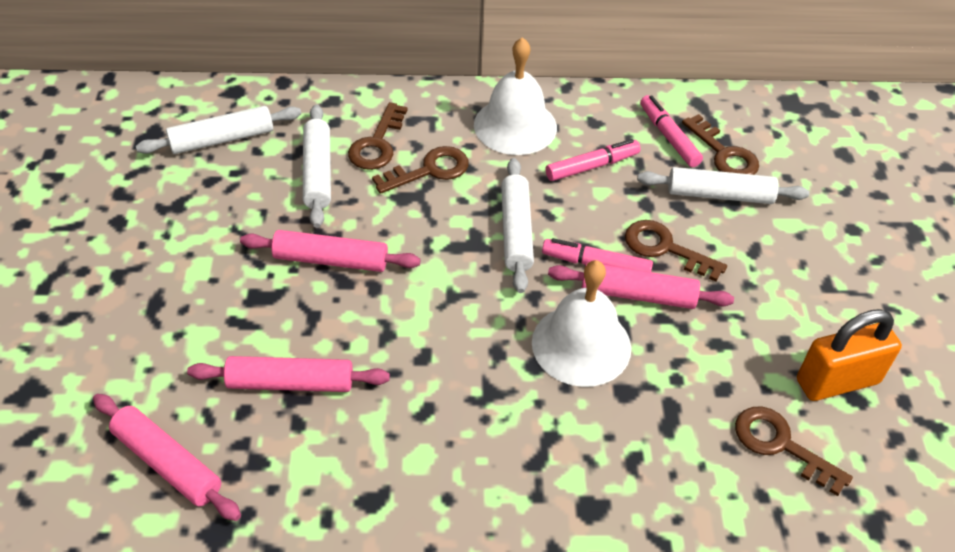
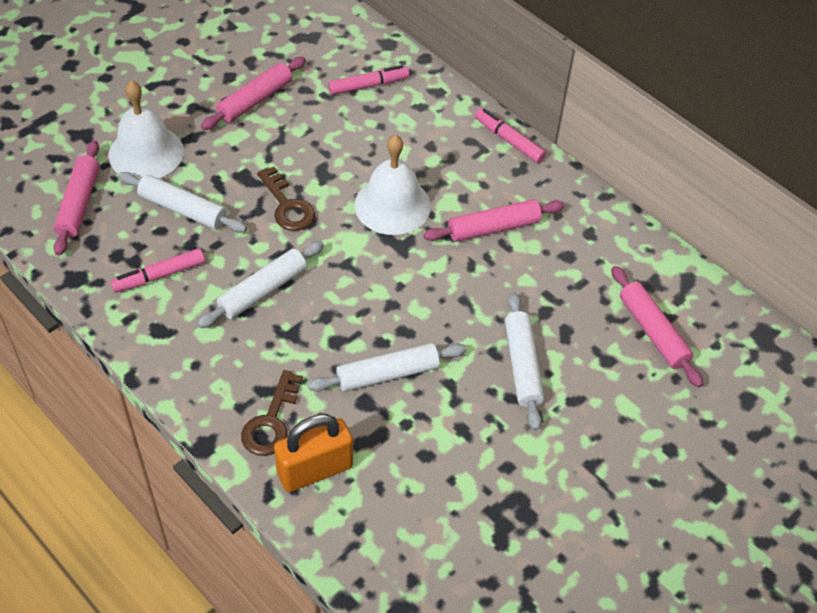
brown key: 5 -> 2

